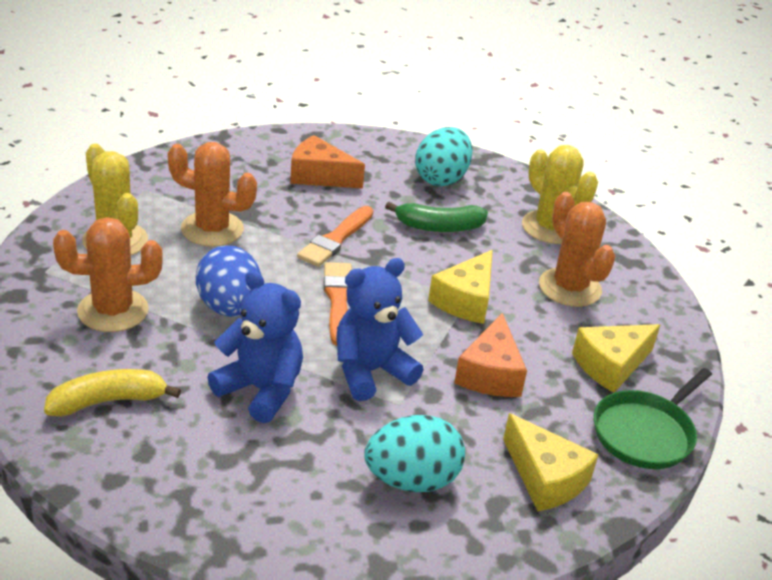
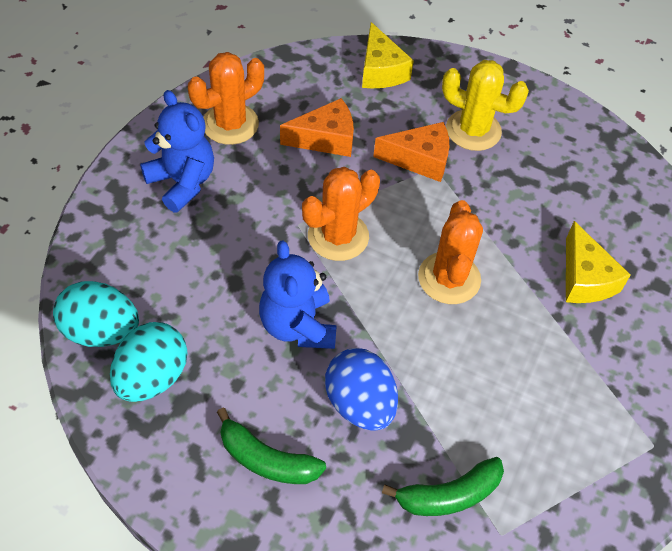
green banana: 1 -> 2
green pan: 1 -> 0
orange brush: 2 -> 0
yellow banana: 1 -> 0
yellow cactus: 2 -> 1
yellow cheese: 3 -> 2

